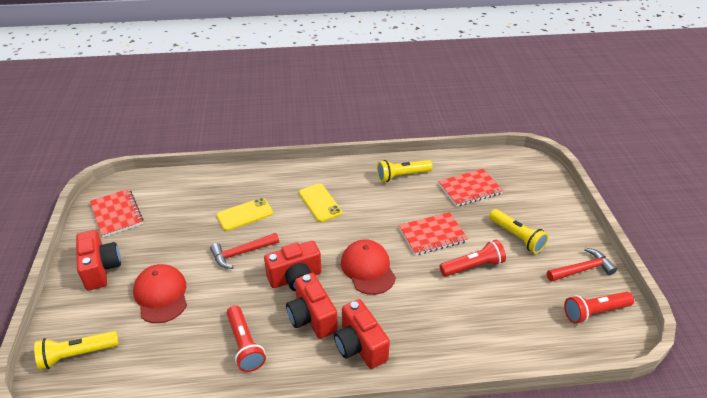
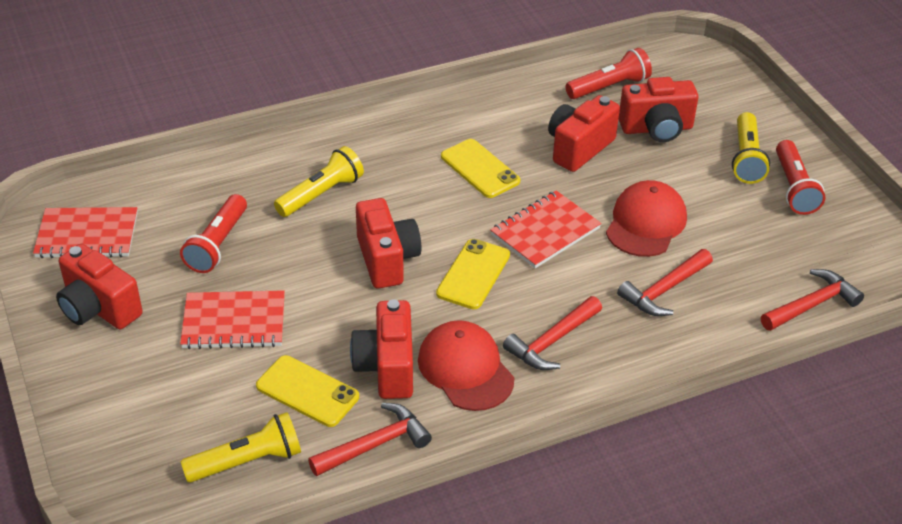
red camera: 4 -> 5
red hammer: 2 -> 4
yellow phone: 2 -> 3

